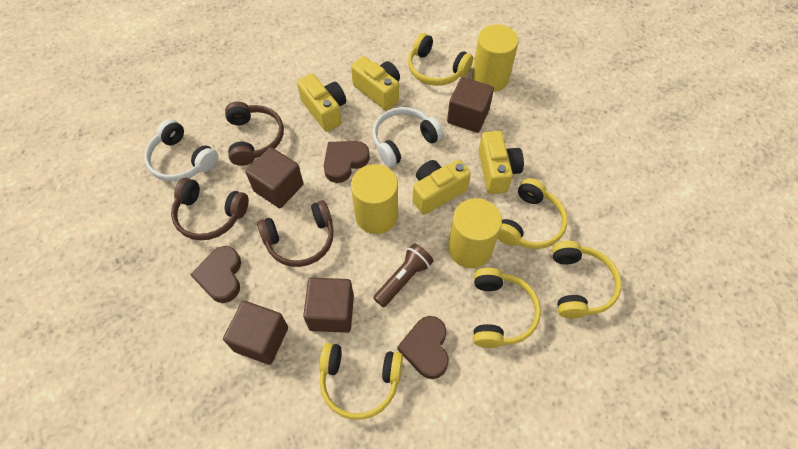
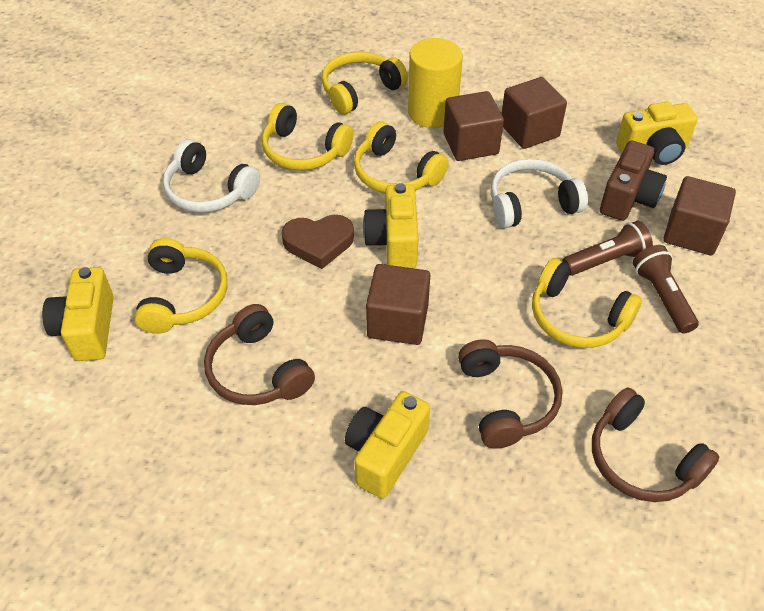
brown camera: 0 -> 1
brown flashlight: 1 -> 2
brown heart: 3 -> 1
yellow cylinder: 3 -> 1

